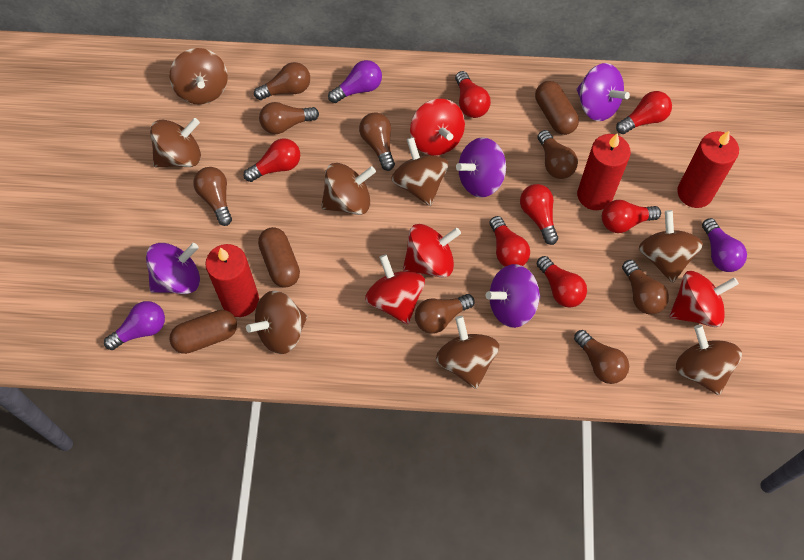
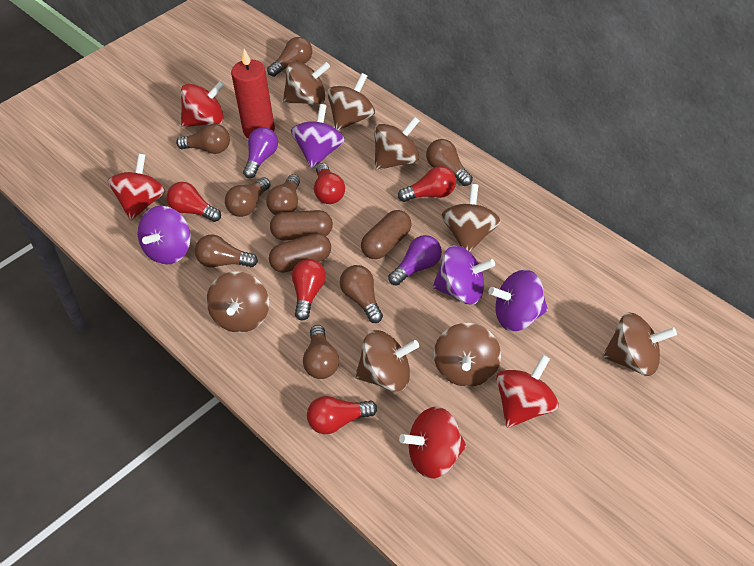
purple light bulb: 3 -> 2
red candle: 3 -> 1
red light bulb: 7 -> 5

